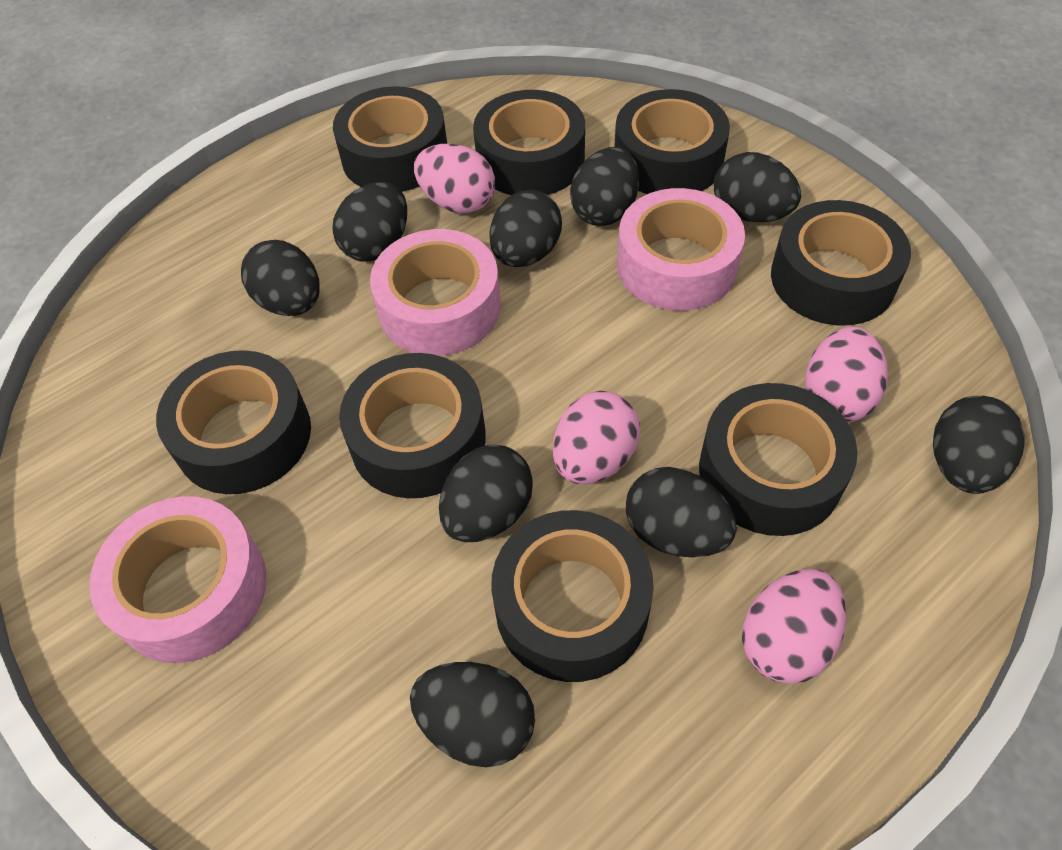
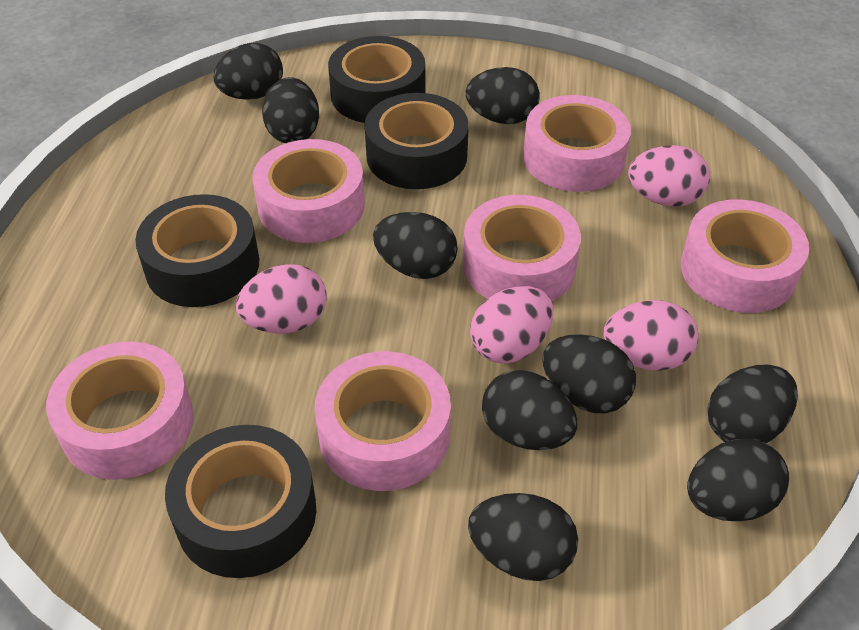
black tape: 8 -> 4
pink tape: 3 -> 6

